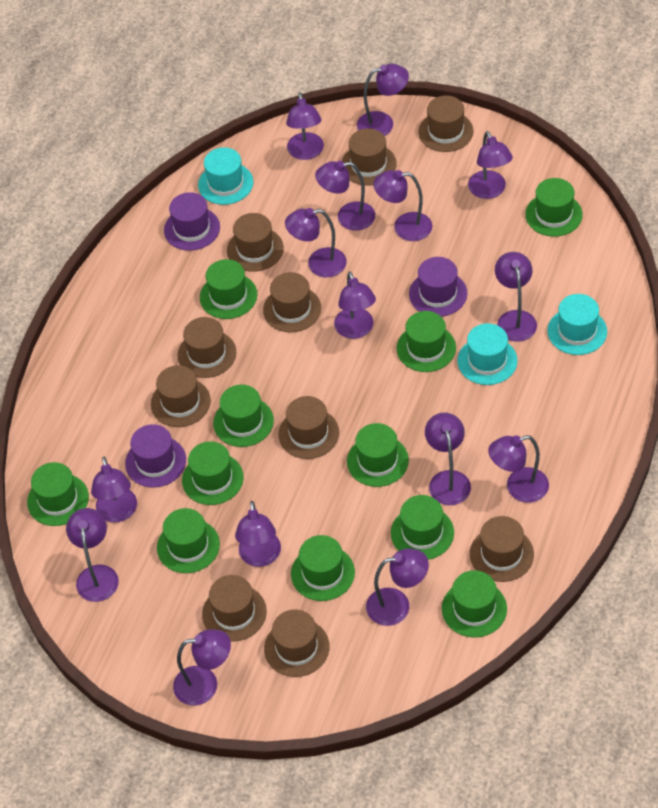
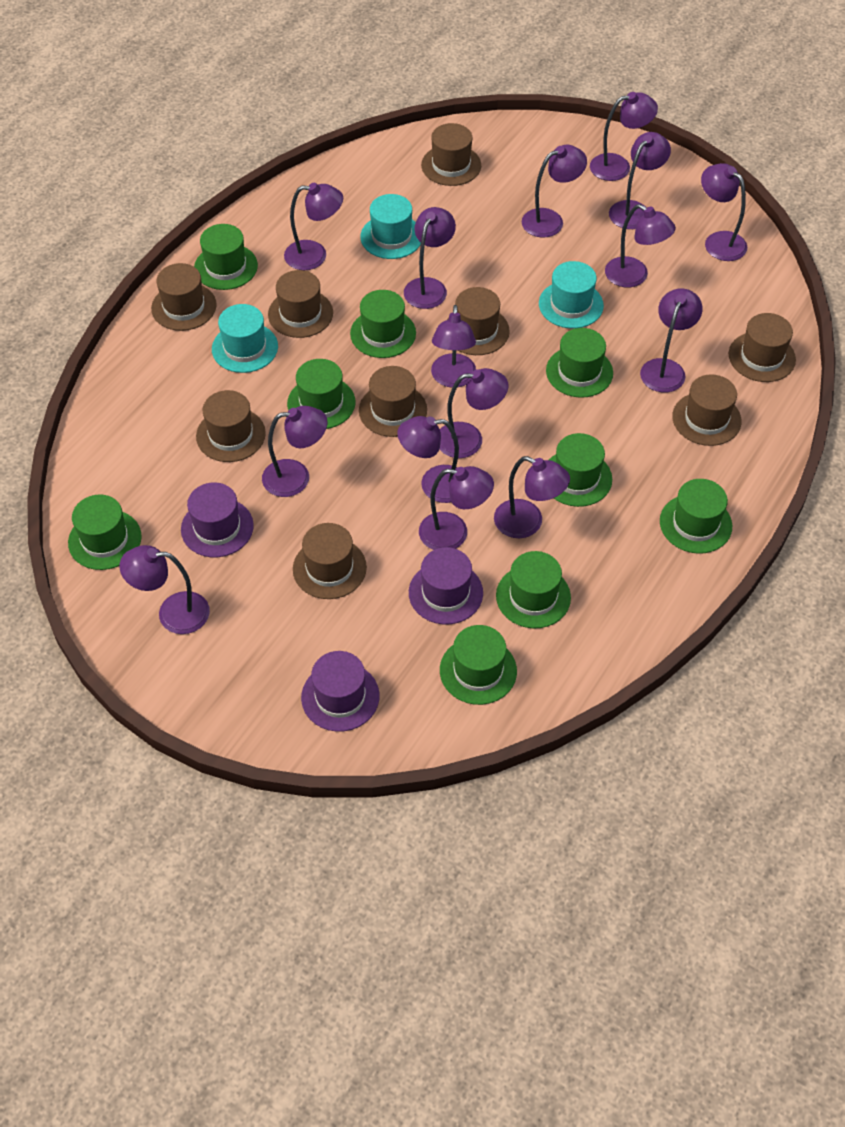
brown hat: 10 -> 9
green hat: 11 -> 9

